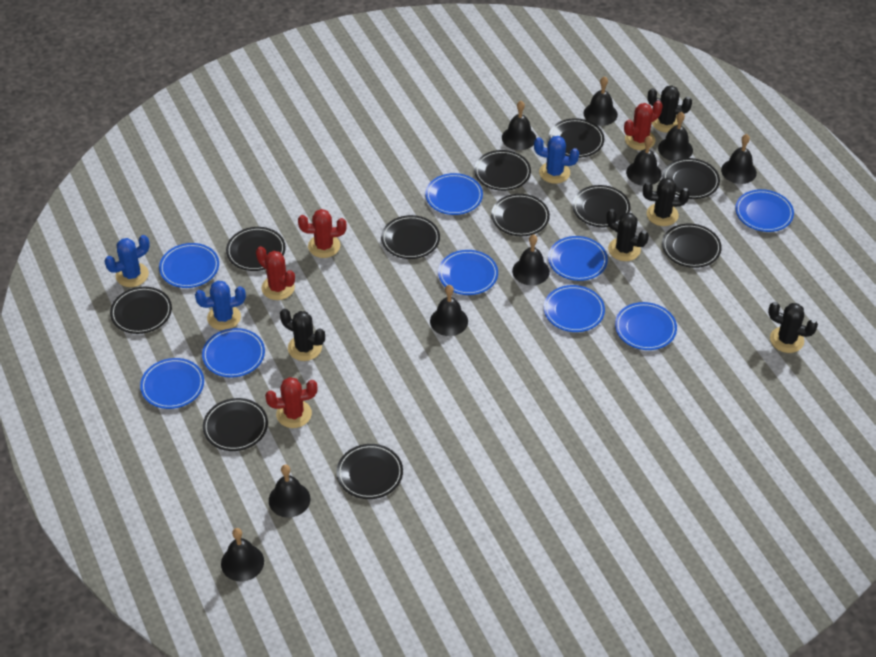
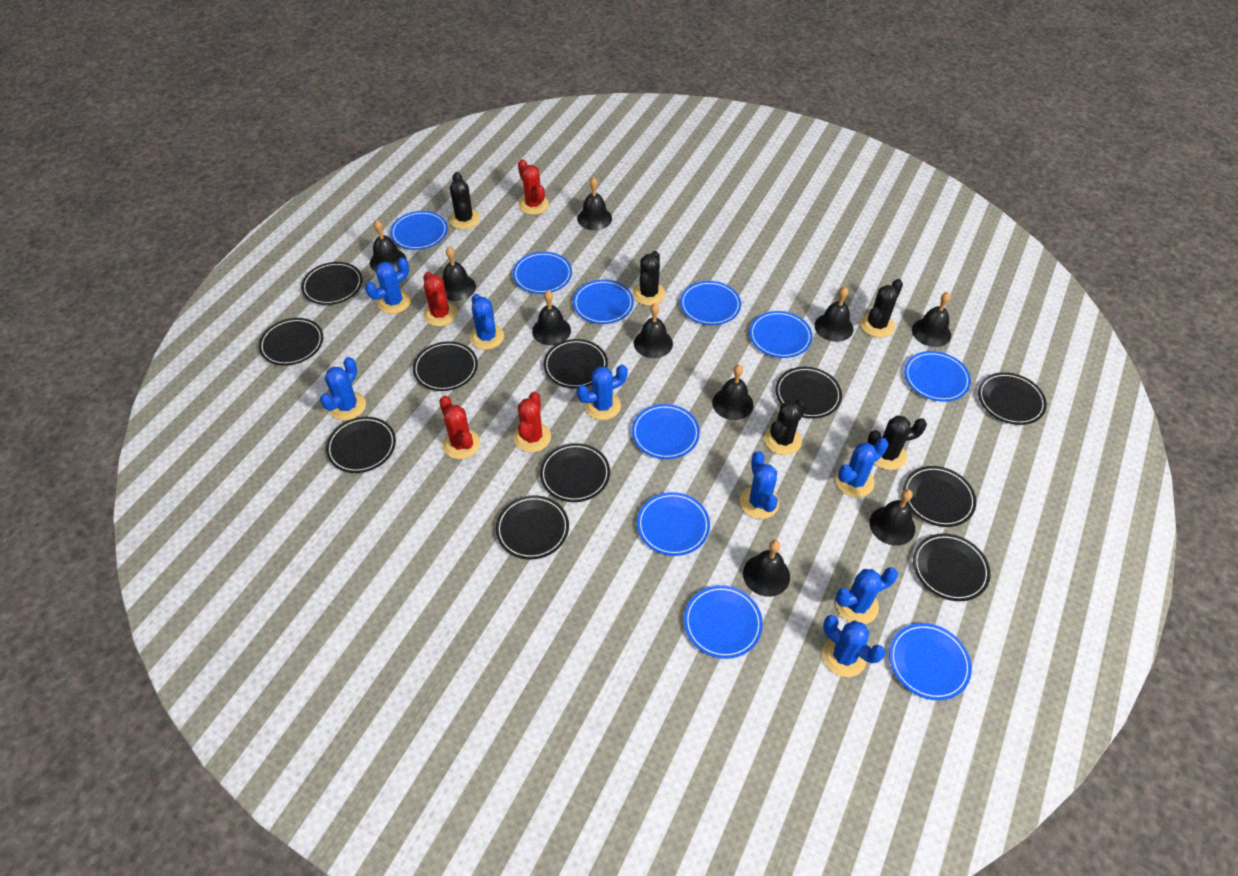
black bell: 9 -> 10
blue cactus: 3 -> 8
blue plate: 9 -> 10

